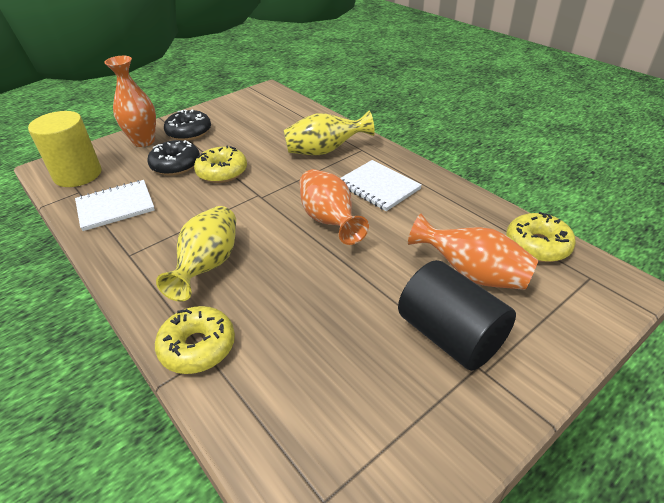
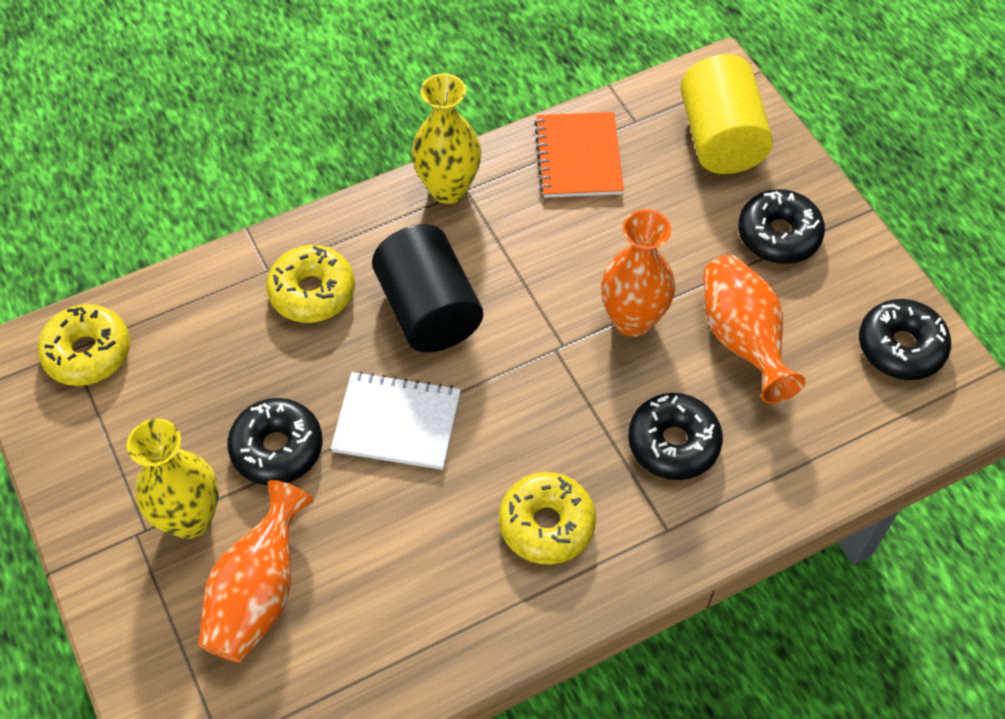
black donut: 2 -> 4
orange notebook: 0 -> 1
white notebook: 2 -> 1

